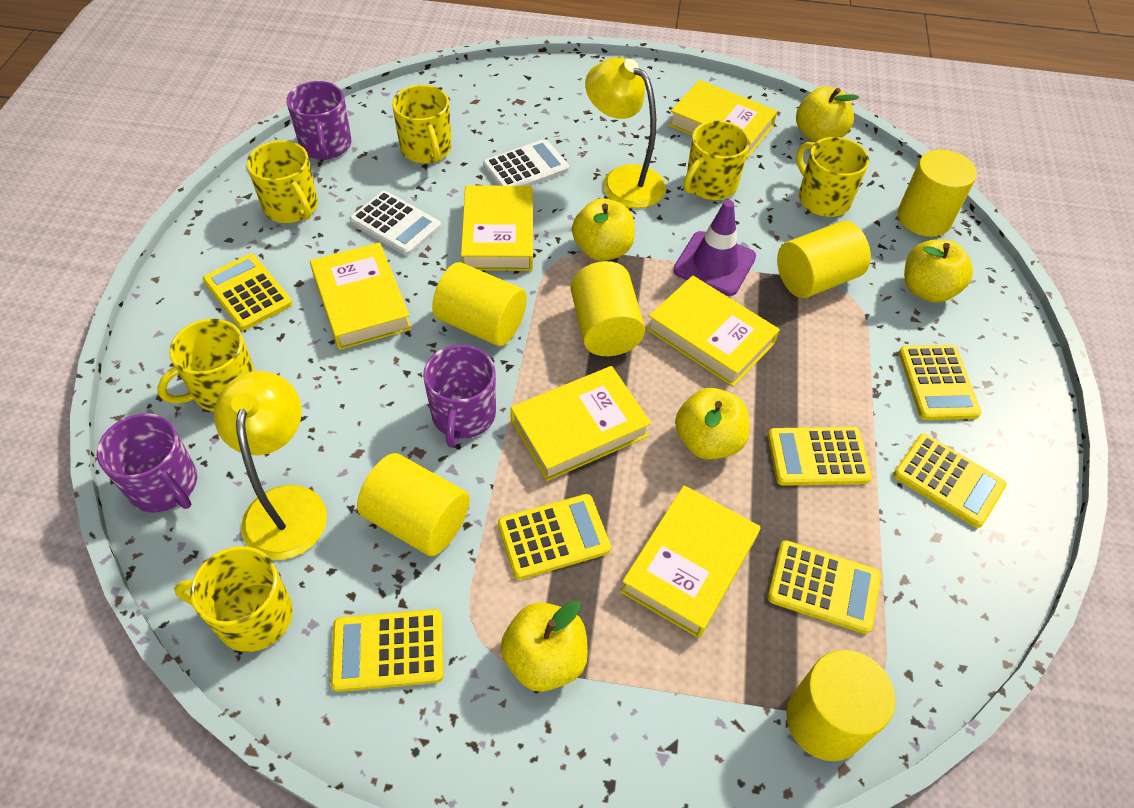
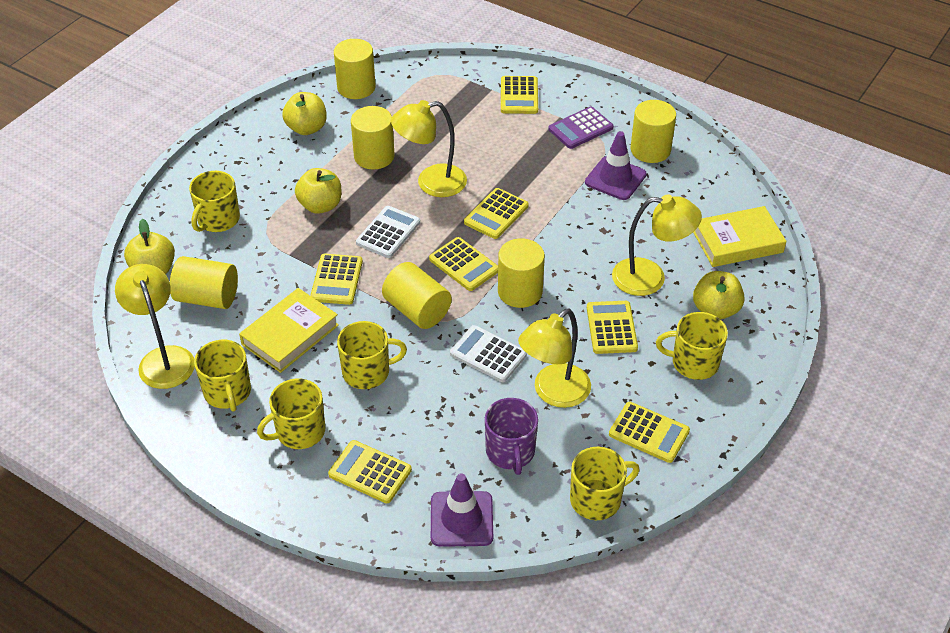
purple calculator: 0 -> 1
purple mug: 3 -> 1
purple traffic cone: 1 -> 2
yellow apple: 5 -> 4
yellow book: 6 -> 2
yellow lamp: 2 -> 4

